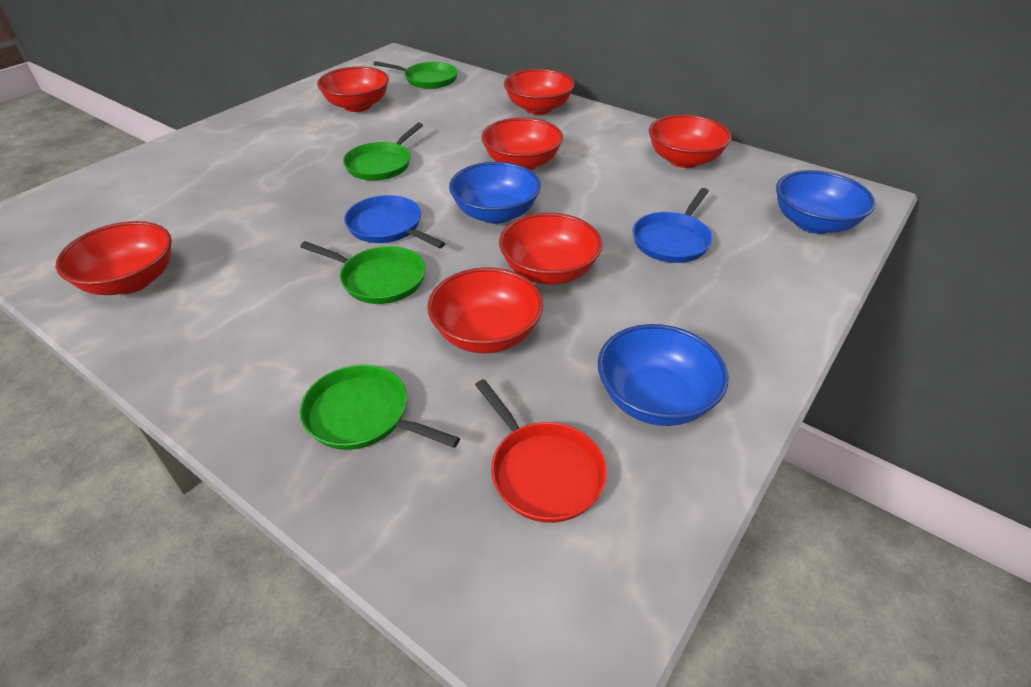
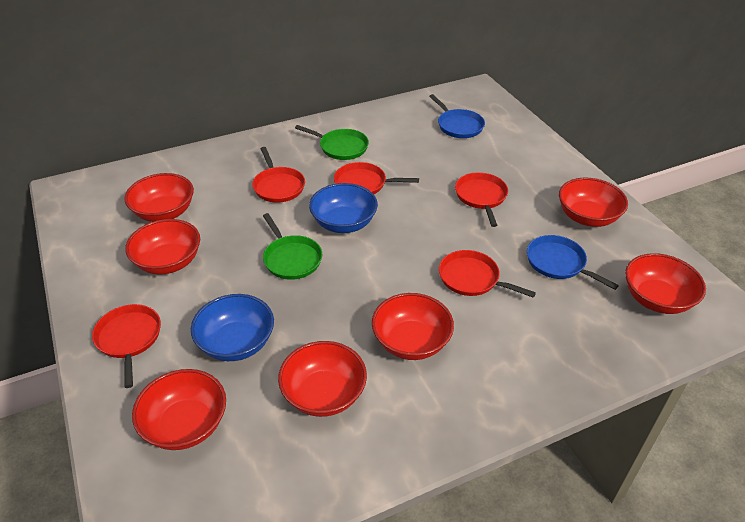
blue bowl: 3 -> 2
green pan: 4 -> 2
red pan: 1 -> 5

